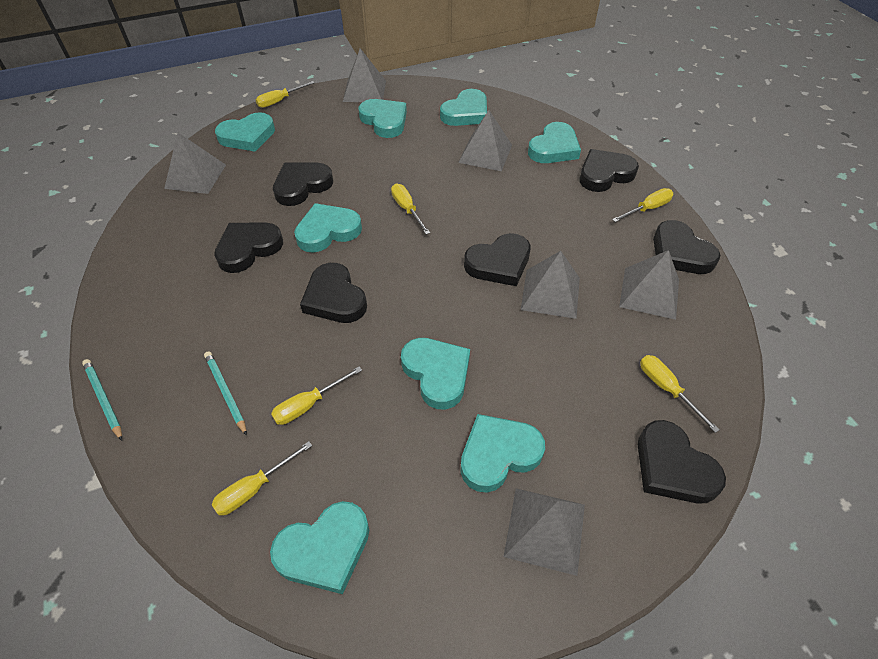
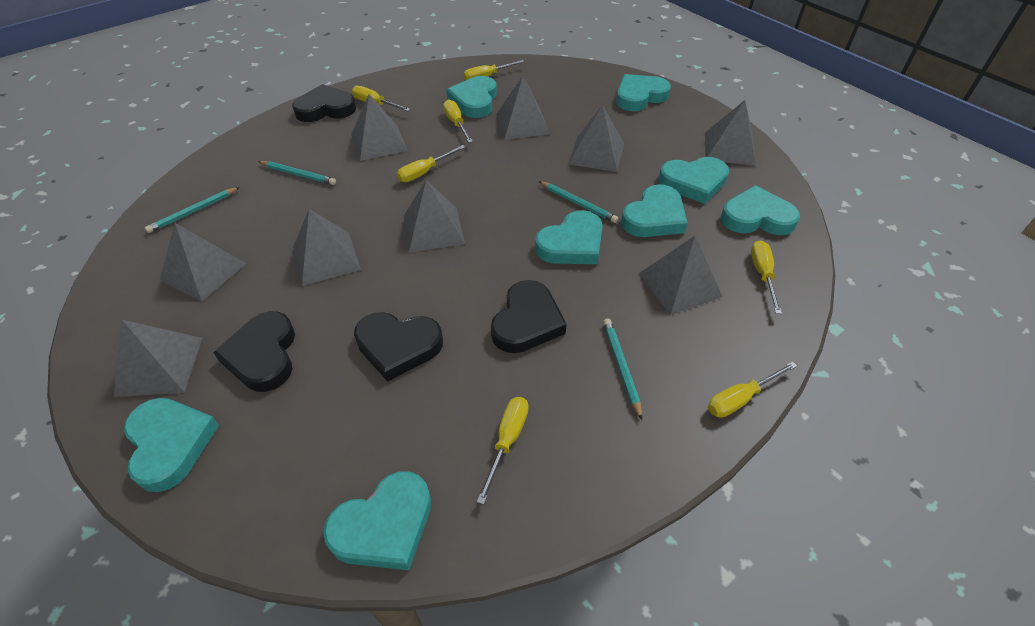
black heart: 7 -> 4
grey pyramid: 6 -> 9
turquoise pencil: 2 -> 4
yellow screwdriver: 6 -> 7

